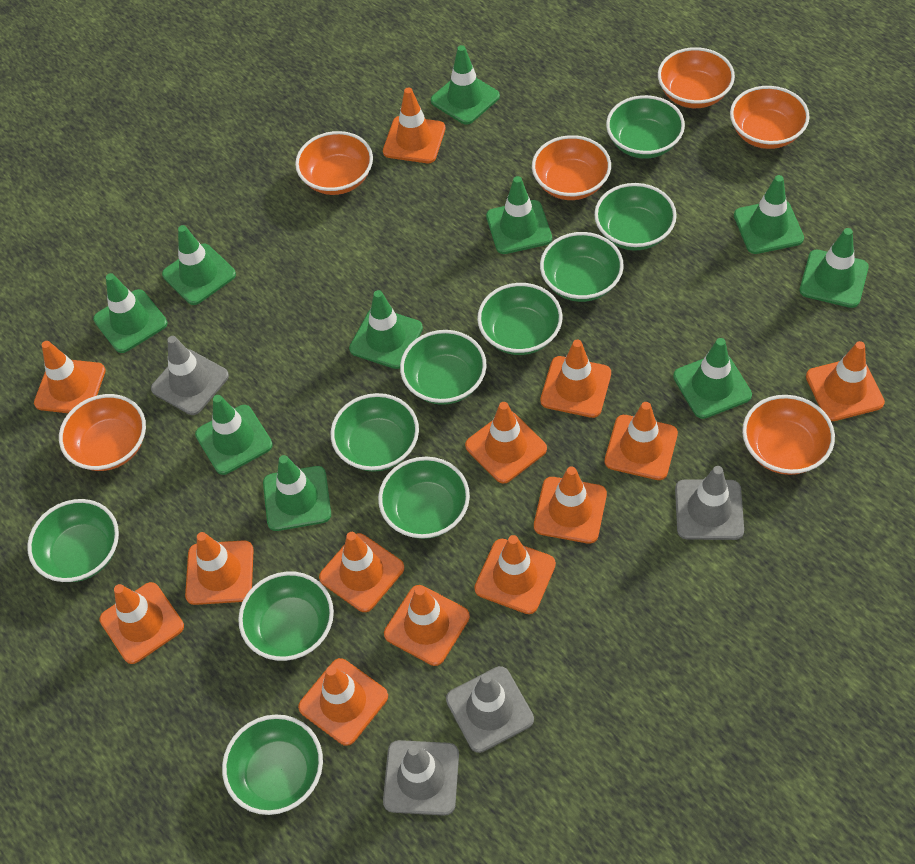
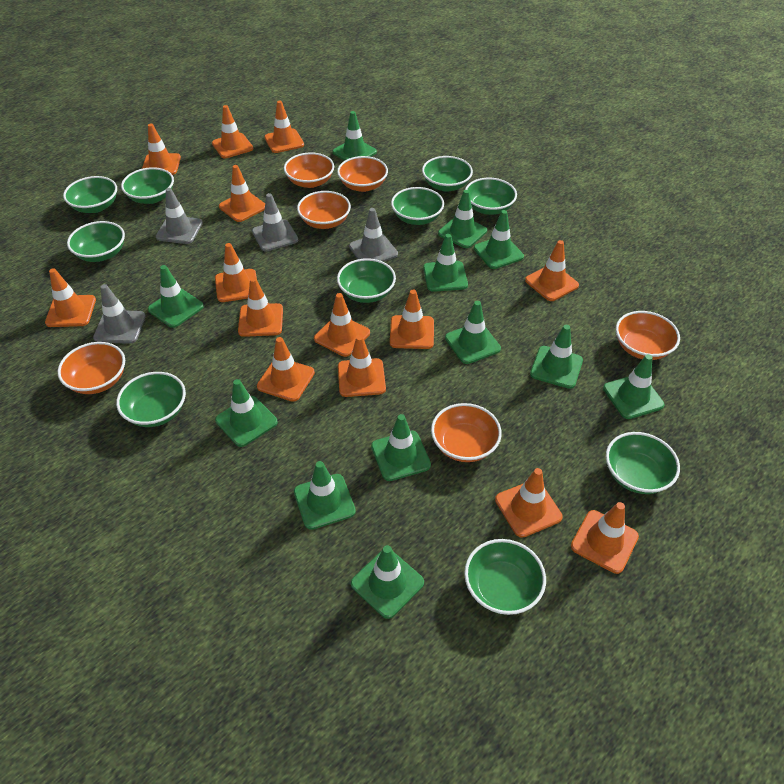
green traffic cone: 10 -> 12
orange traffic cone: 13 -> 14

